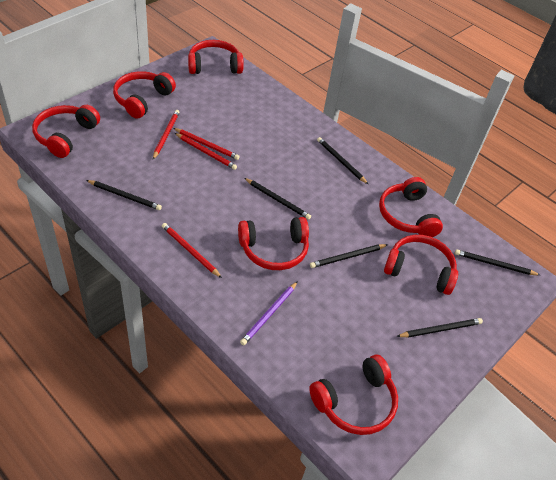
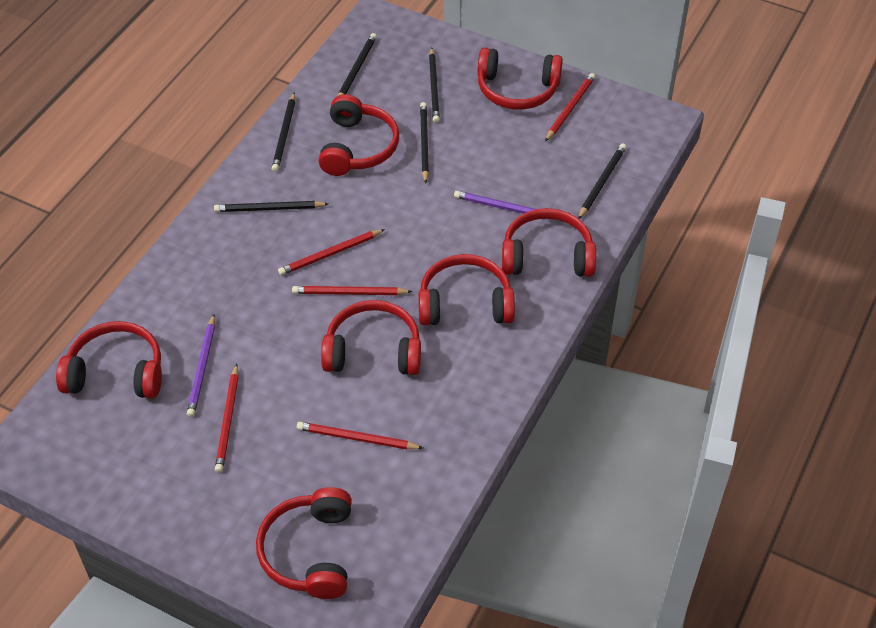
purple pencil: 1 -> 2
red pencil: 4 -> 5

